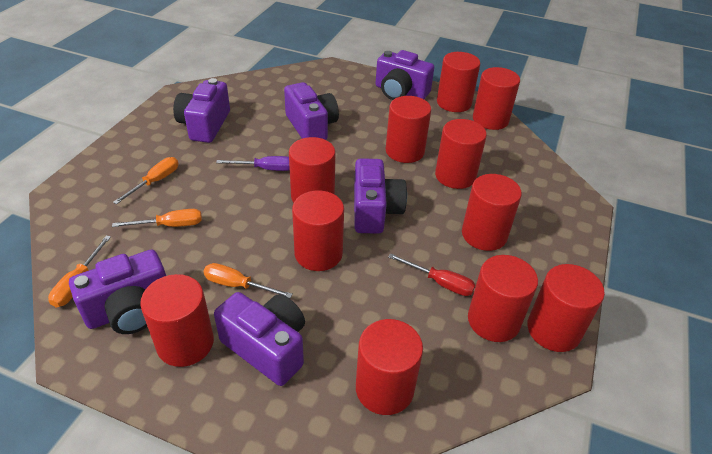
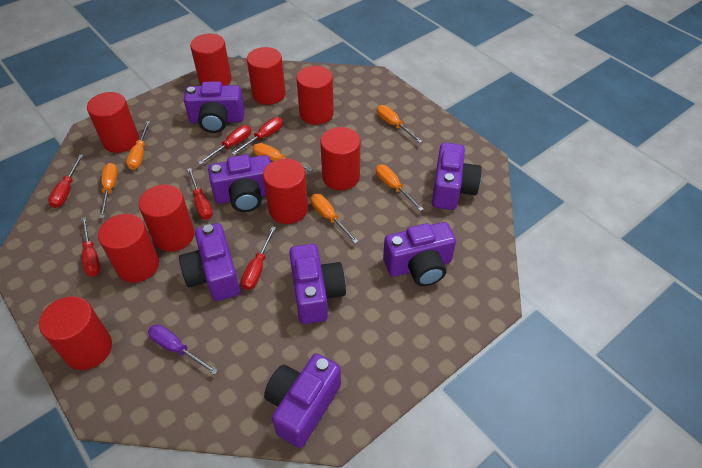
orange screwdriver: 4 -> 6
purple camera: 6 -> 7
red cylinder: 11 -> 9
red screwdriver: 1 -> 6

